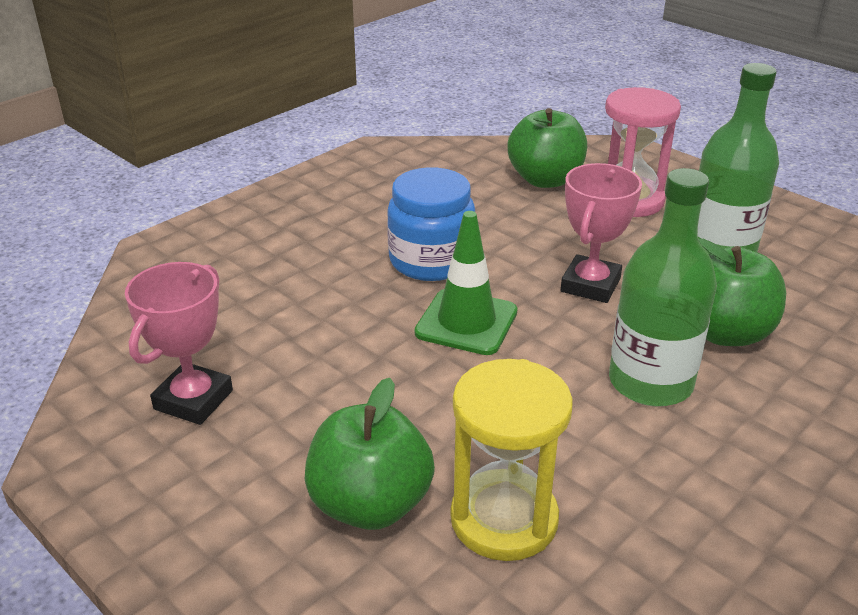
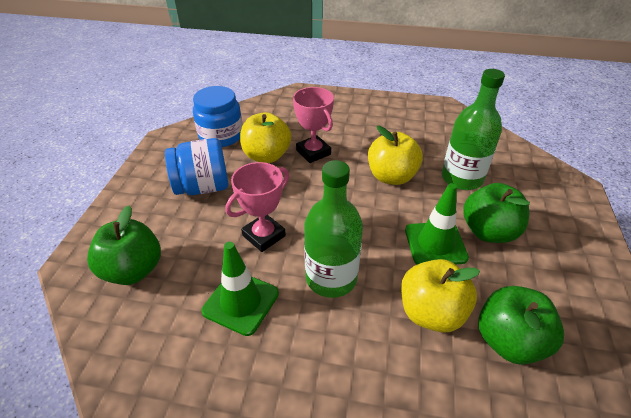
blue jar: 1 -> 2
green traffic cone: 1 -> 2
pink hourglass: 1 -> 0
yellow apple: 0 -> 3
yellow hourglass: 1 -> 0

